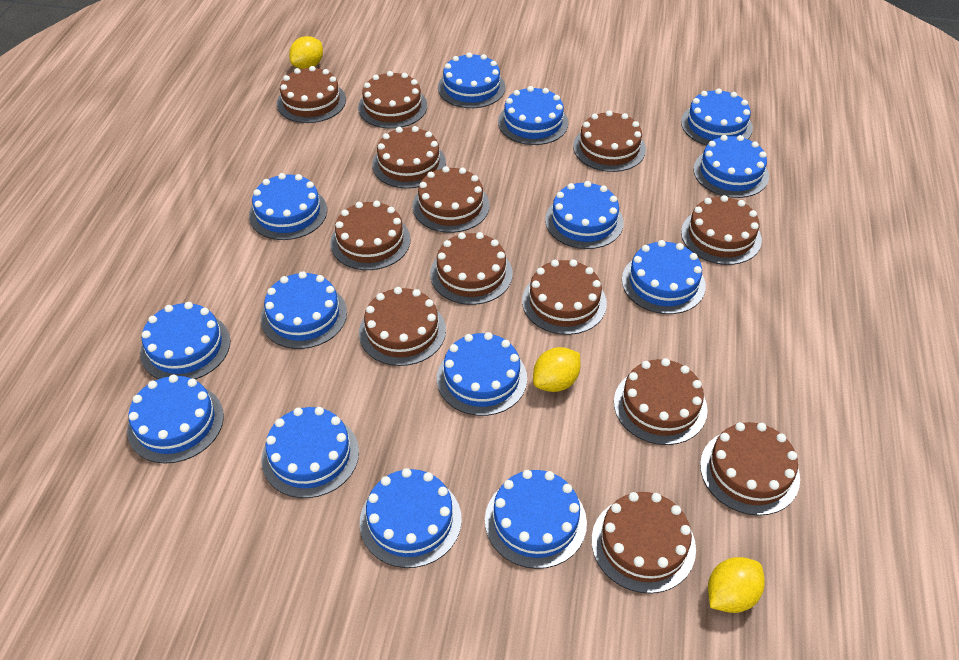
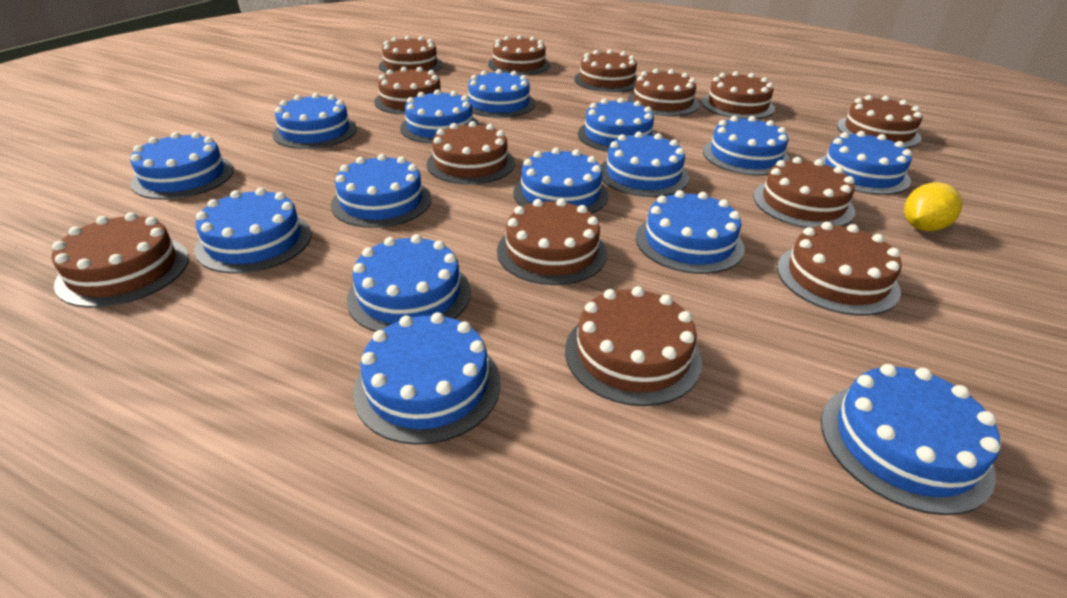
blue cake: 14 -> 15
yellow lemon: 3 -> 1

